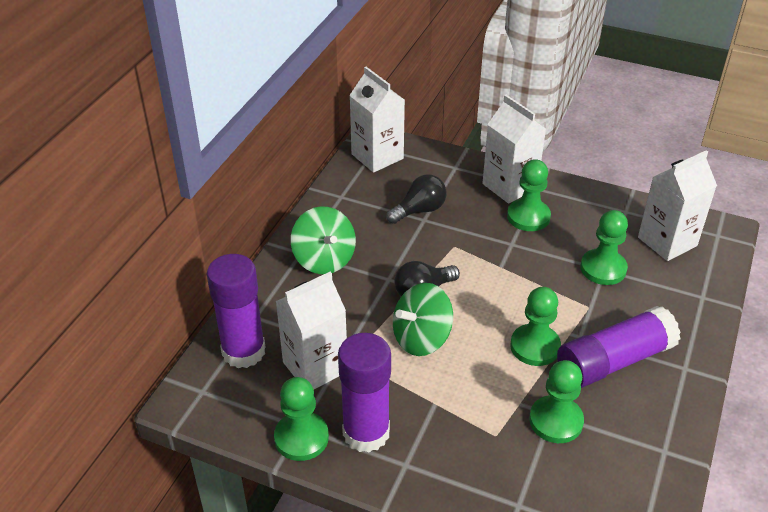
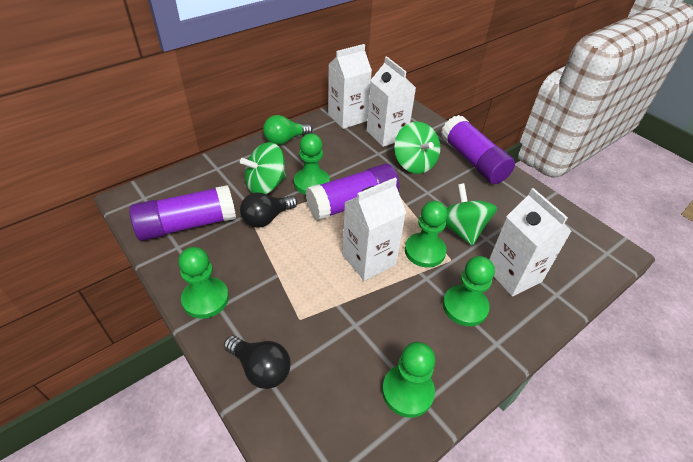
green light bulb: 0 -> 1
green spinning top: 2 -> 3

